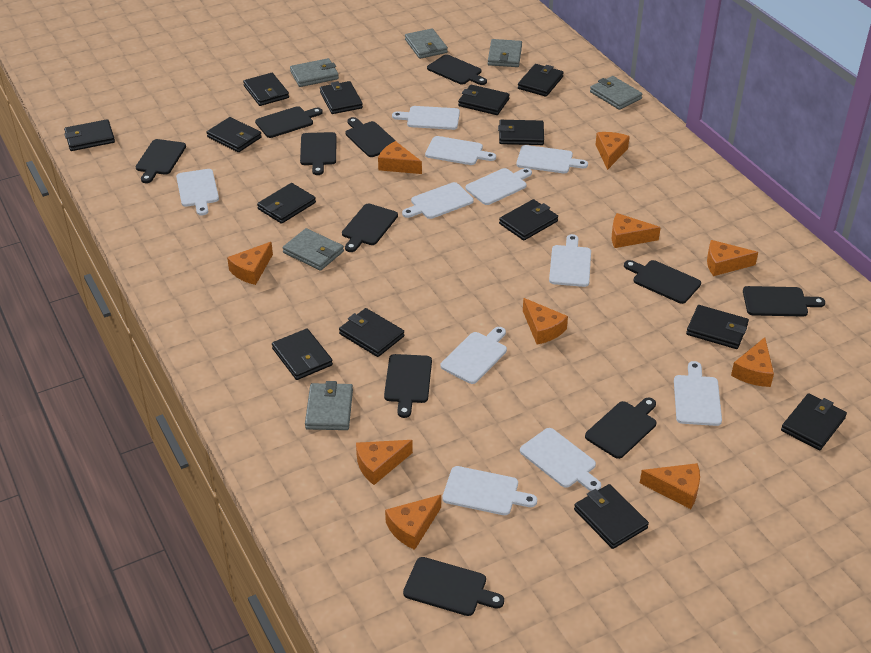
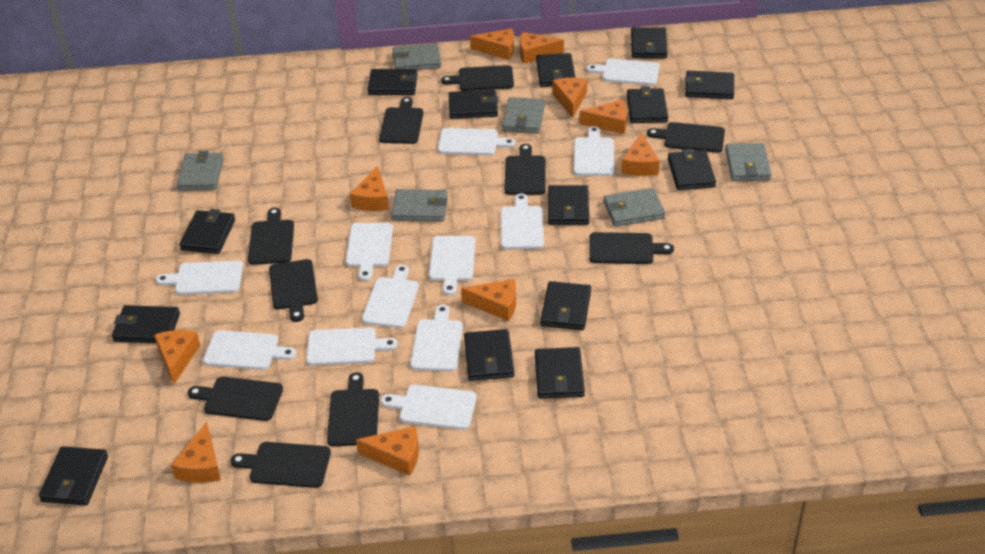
black cutting board: 11 -> 10
white cutting board: 11 -> 12

